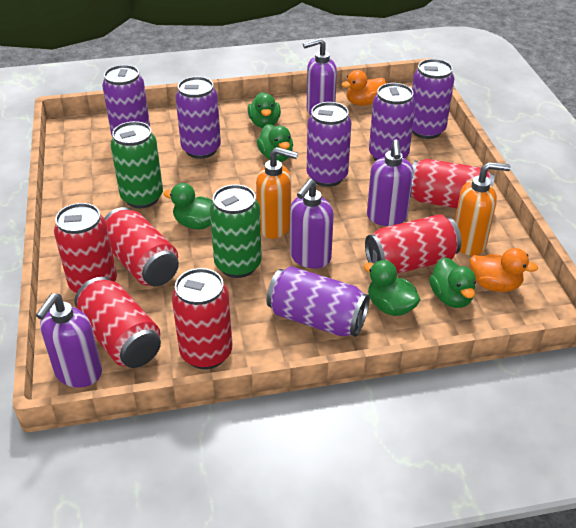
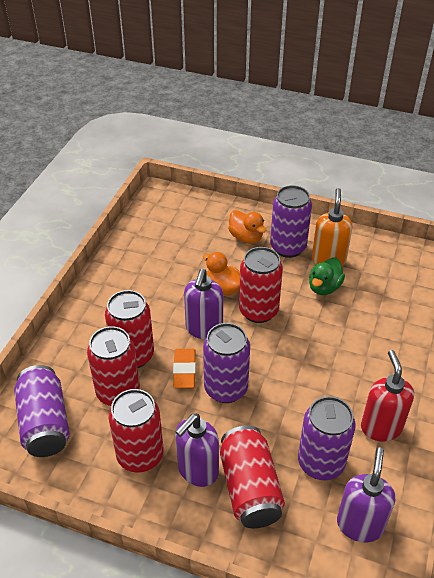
green can: 2 -> 0
green duck: 5 -> 1
orange eraser: 0 -> 1
orange soap dispenser: 2 -> 1
purple can: 6 -> 4
purple soap dispenser: 4 -> 3
red can: 6 -> 5
red soap dispenser: 0 -> 1

